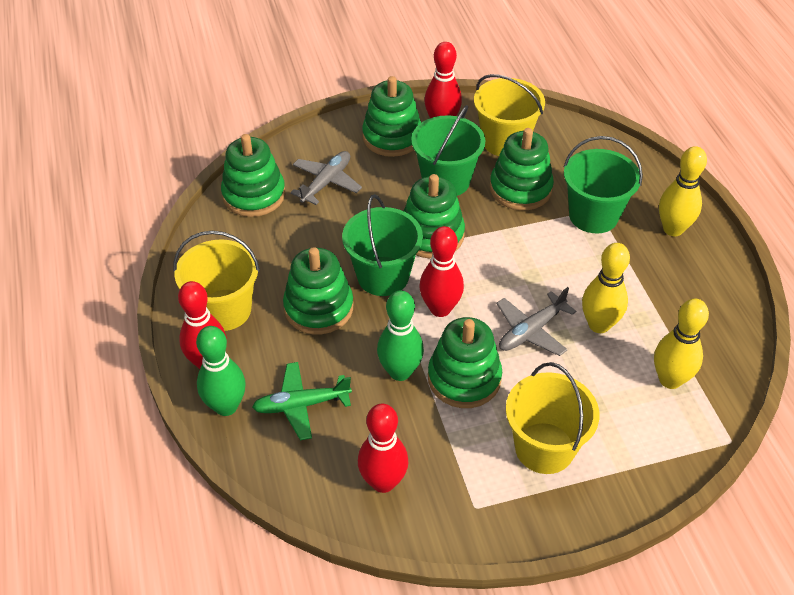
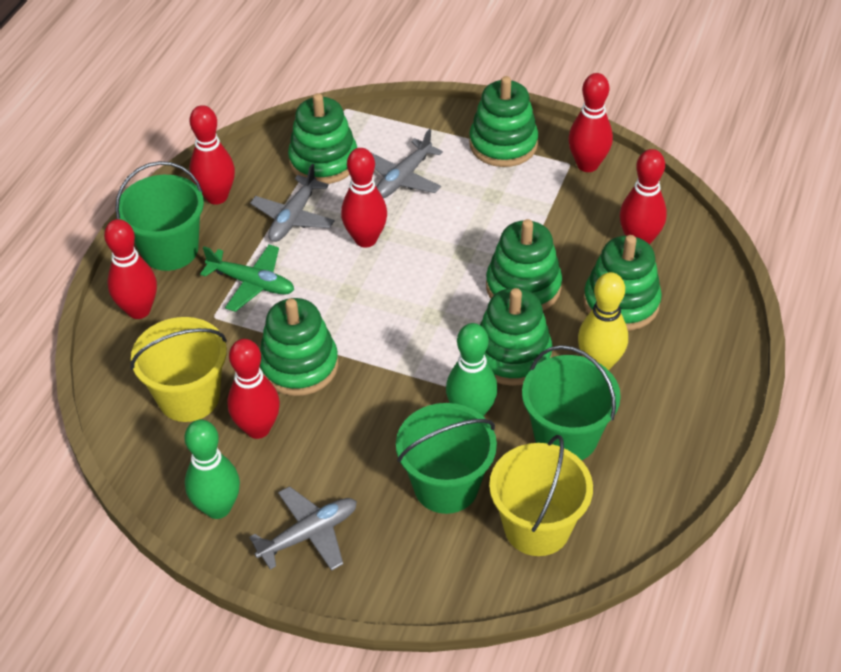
grey plane: 2 -> 3
red bowling pin: 4 -> 6
yellow bowling pin: 3 -> 1
yellow bucket: 3 -> 2

